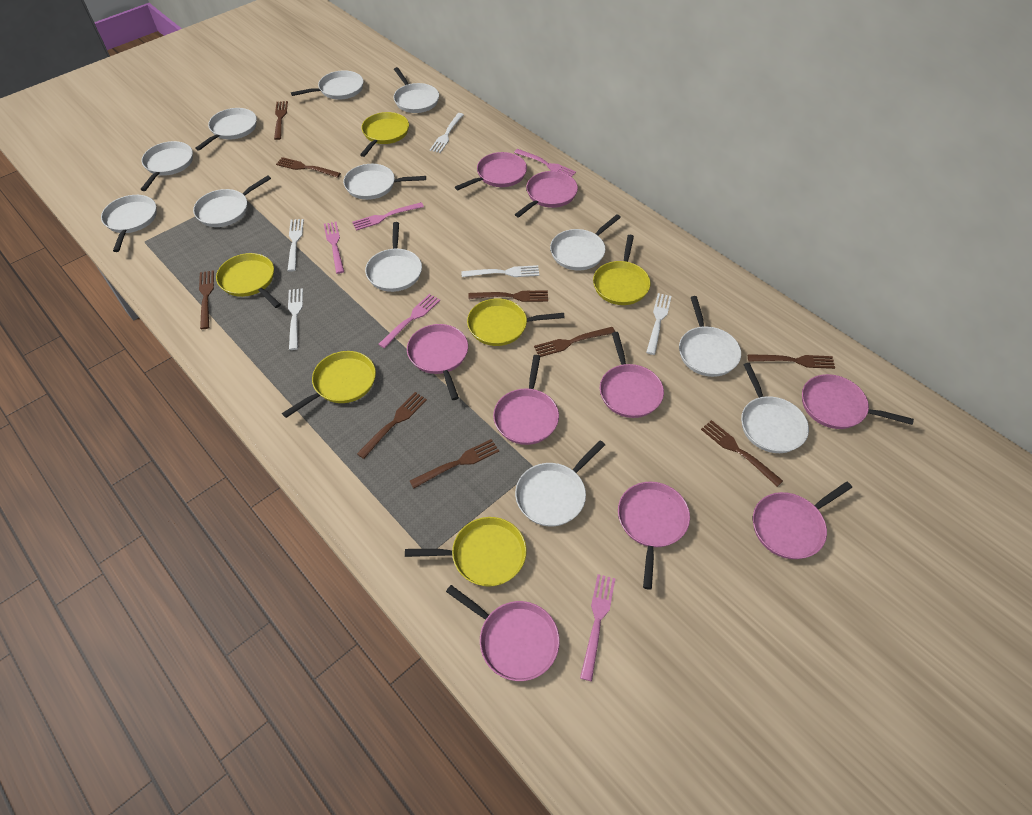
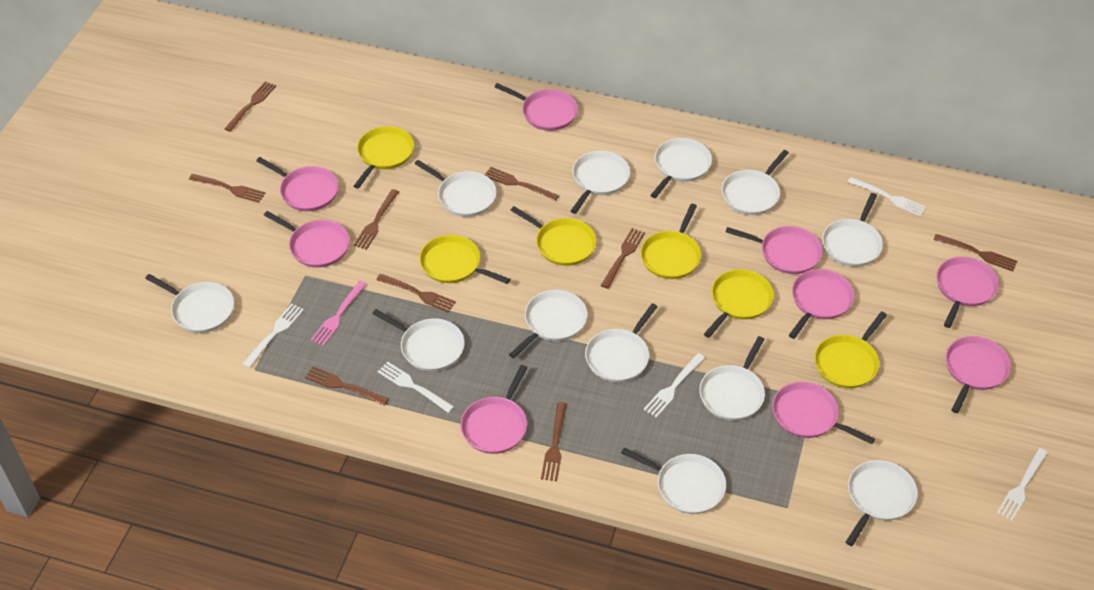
pink fork: 5 -> 1

